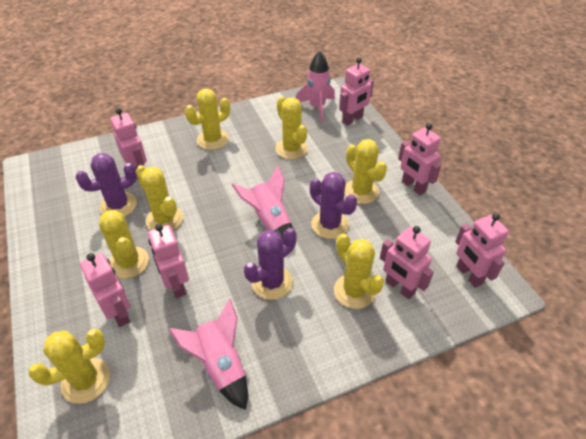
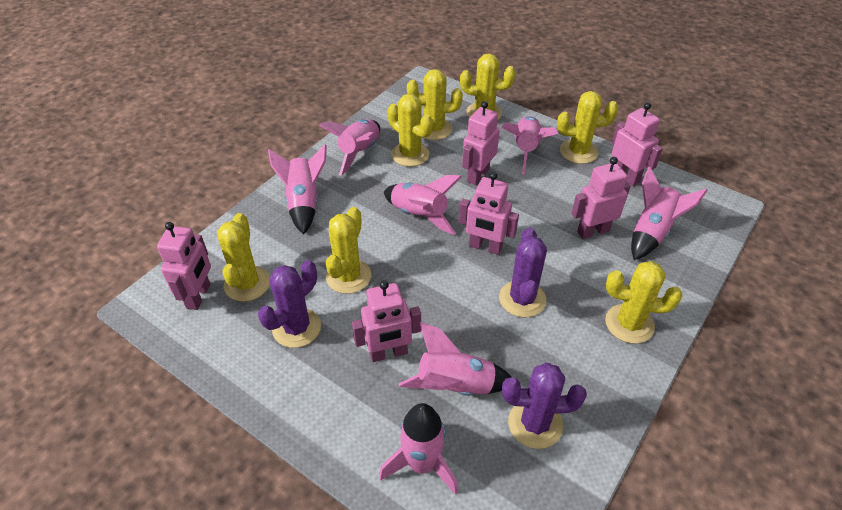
pink robot: 7 -> 6
pink rocket: 3 -> 7

